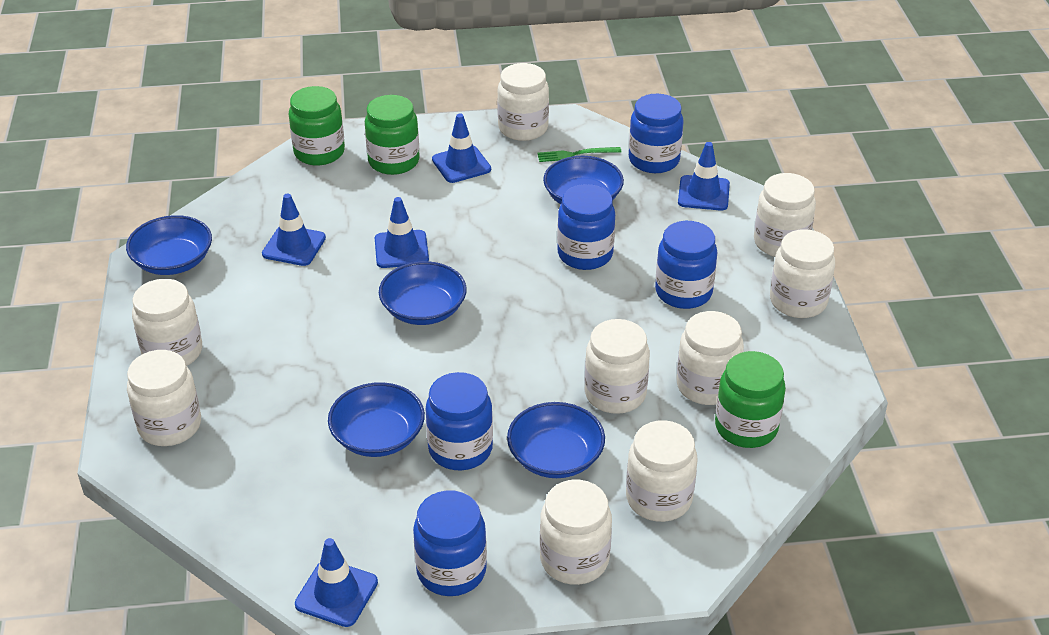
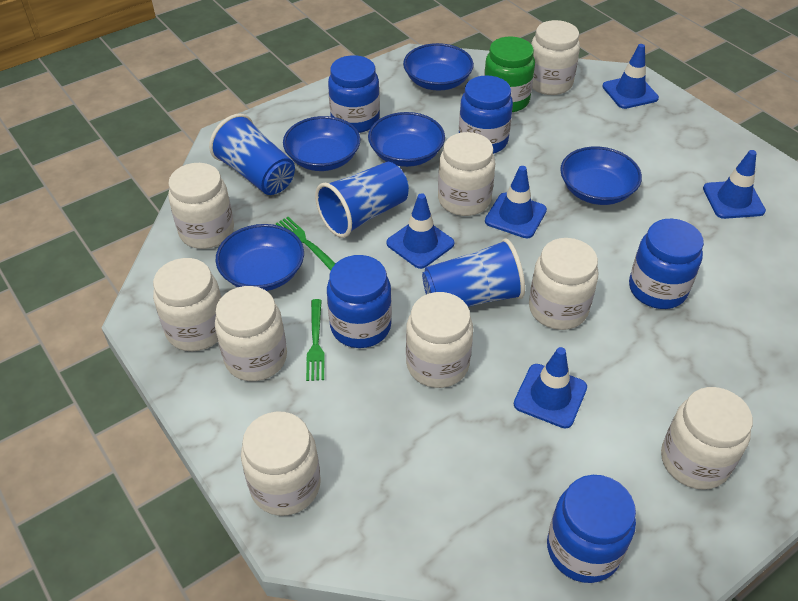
blue cup: 0 -> 3
green fork: 1 -> 2
green jar: 3 -> 1

